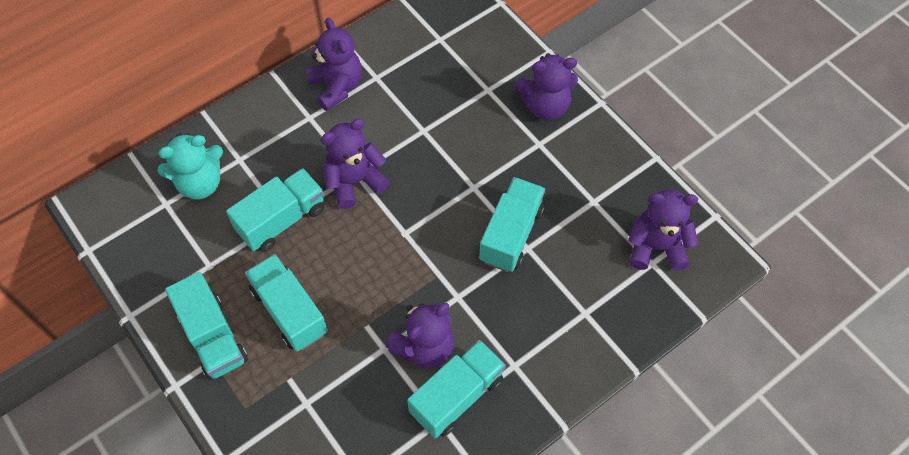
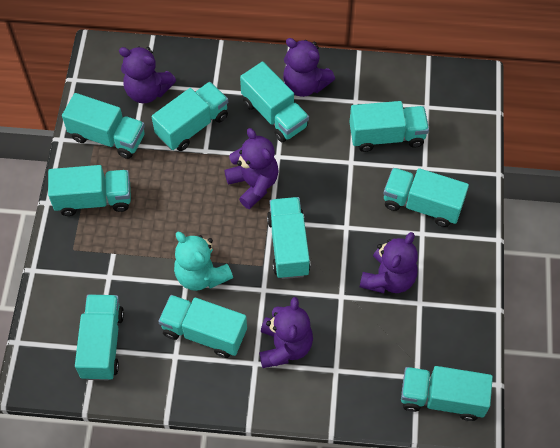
turquoise truck: 5 -> 10

